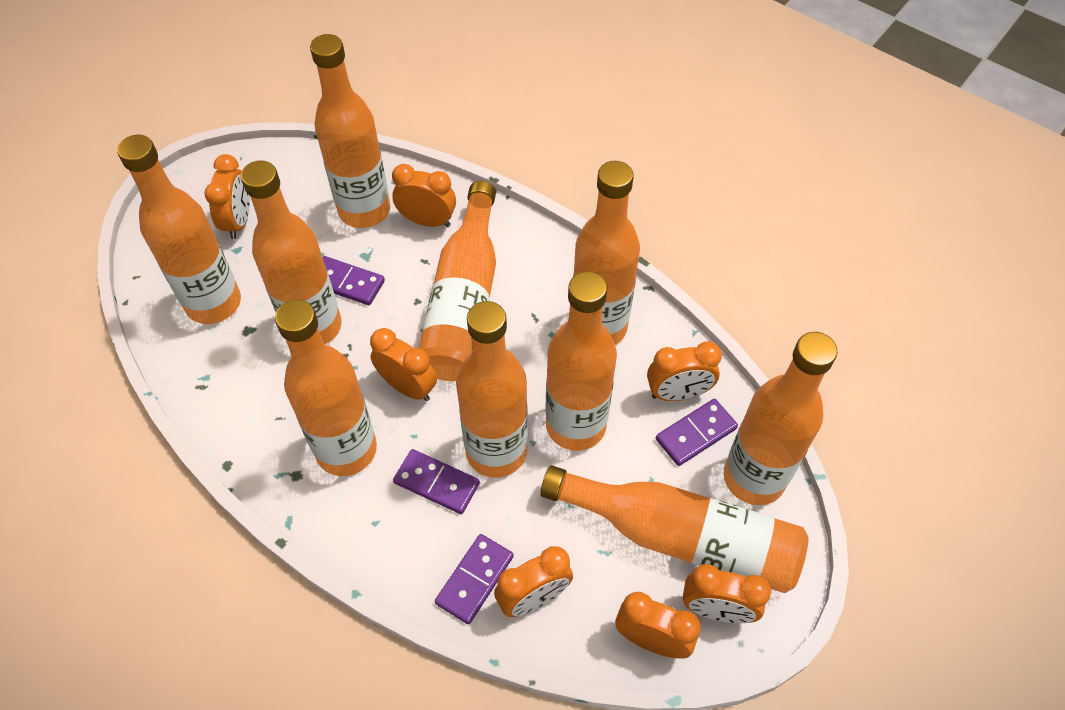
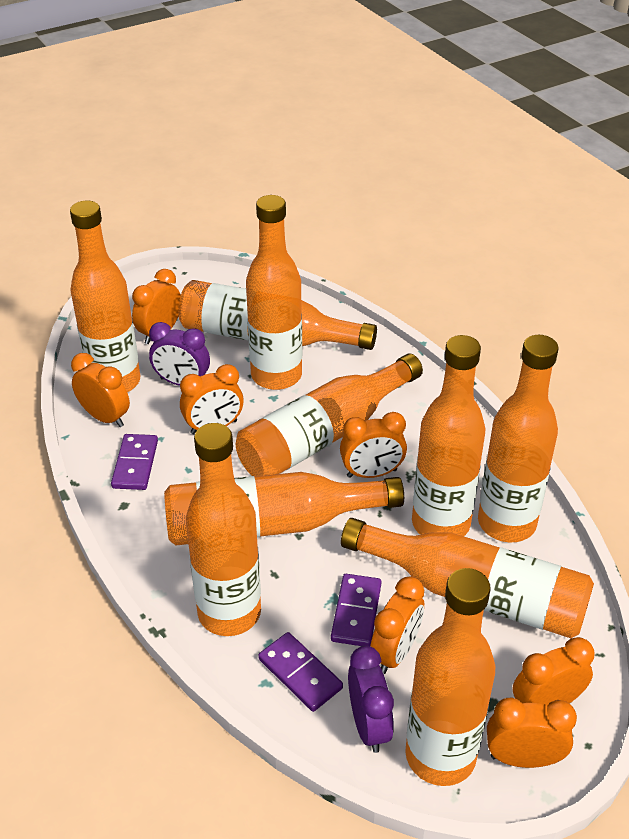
purple clock: 0 -> 2
purple domino: 4 -> 3

